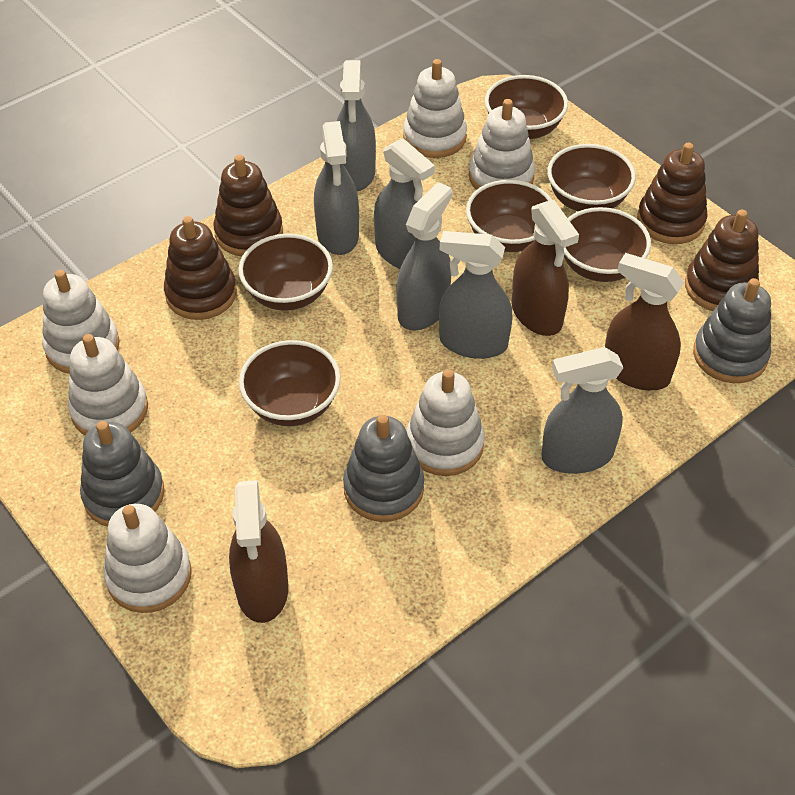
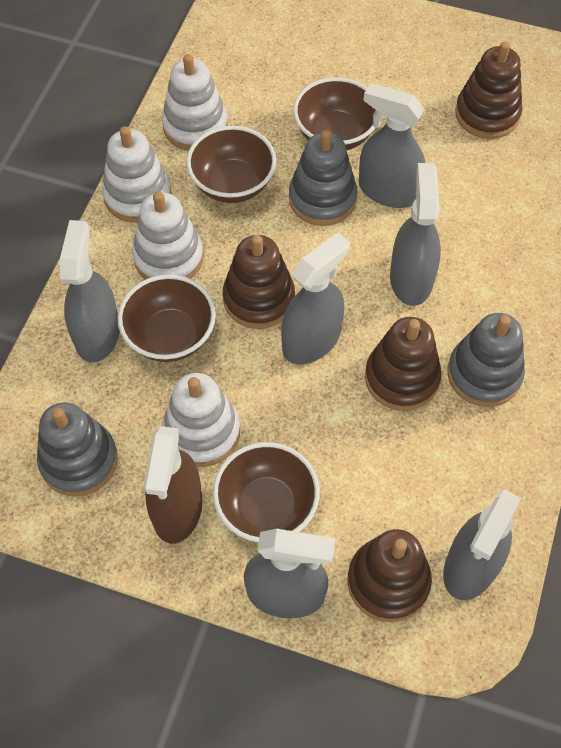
brown bowl: 6 -> 4
brown spray bottle: 3 -> 1
white stacking toy: 6 -> 4

